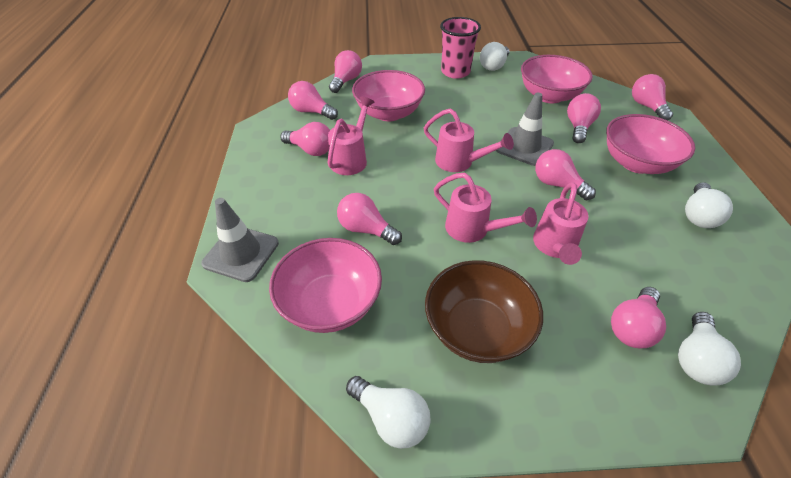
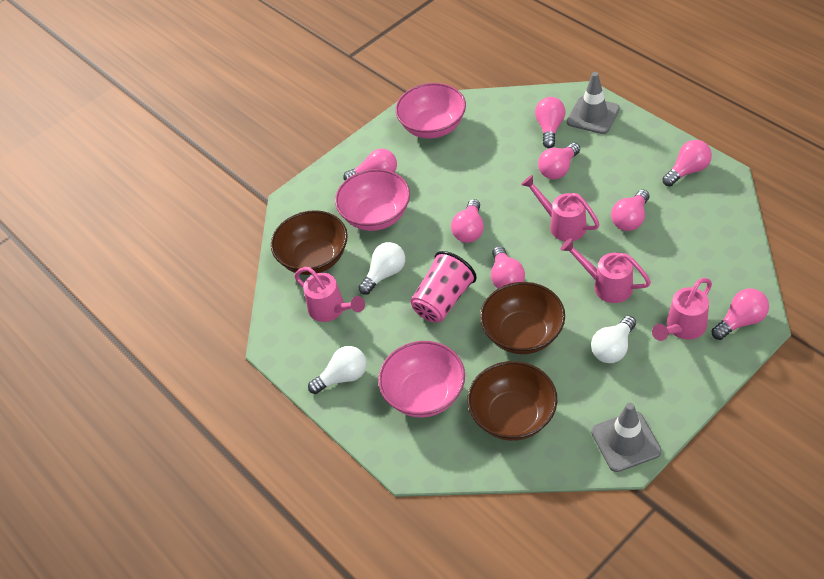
brown bowl: 1 -> 3
pink bowl: 4 -> 3
white light bulb: 4 -> 3

